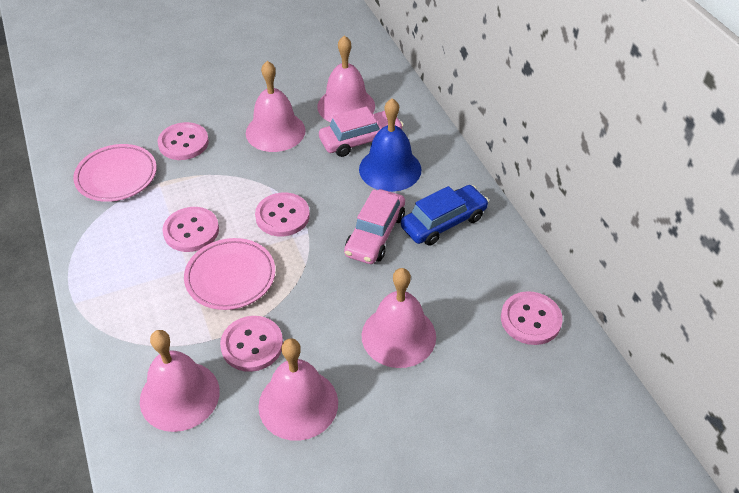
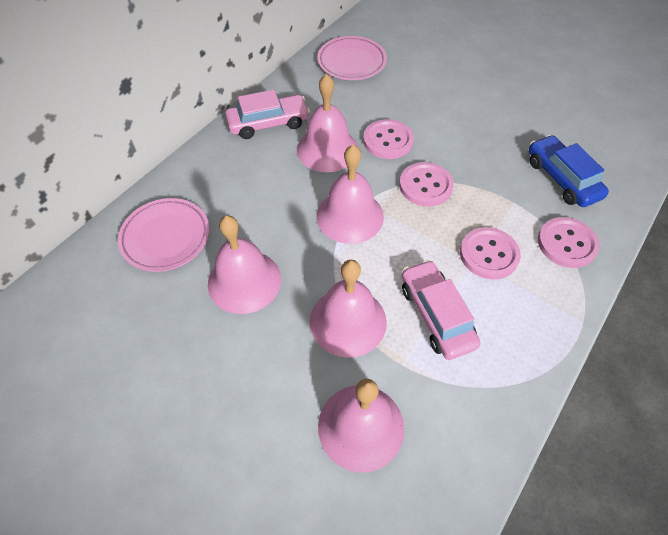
blue bell: 1 -> 0
pink button: 5 -> 4

